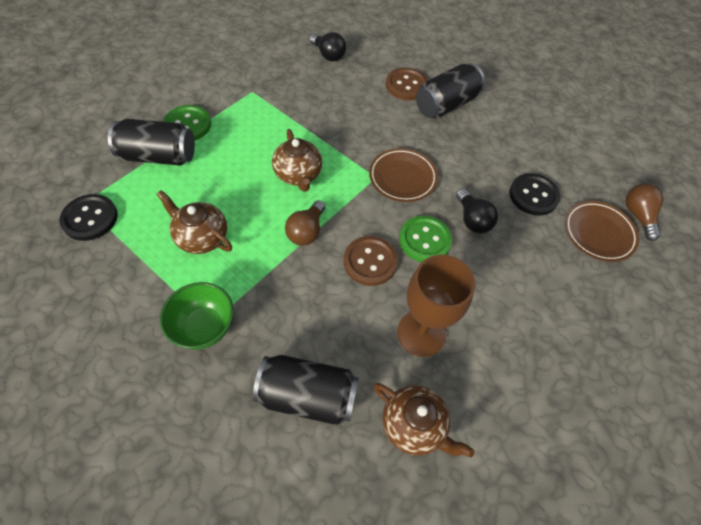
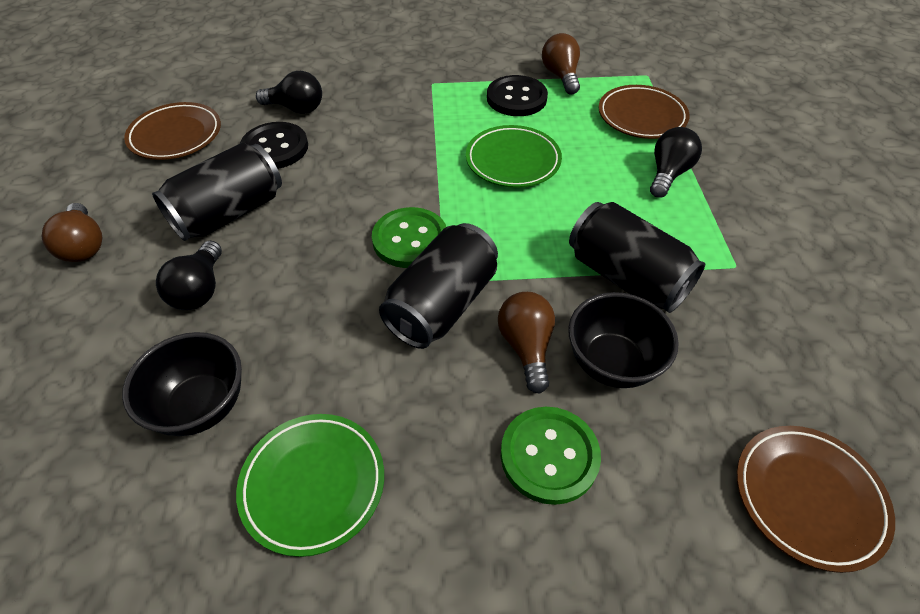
black bowl: 0 -> 2
black light bulb: 2 -> 3
brown button: 2 -> 0
brown goblet: 1 -> 0
brown light bulb: 2 -> 3
brown plate: 2 -> 3
brown teapot: 3 -> 0
green bowl: 1 -> 0
green plate: 0 -> 2

